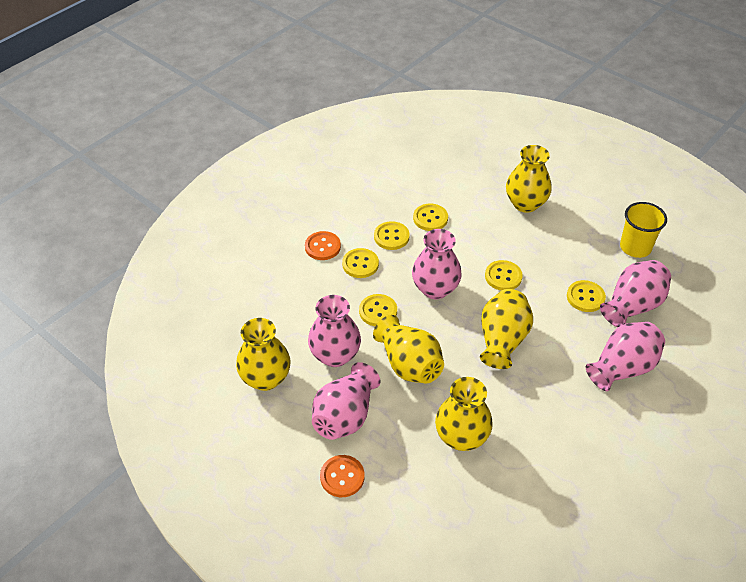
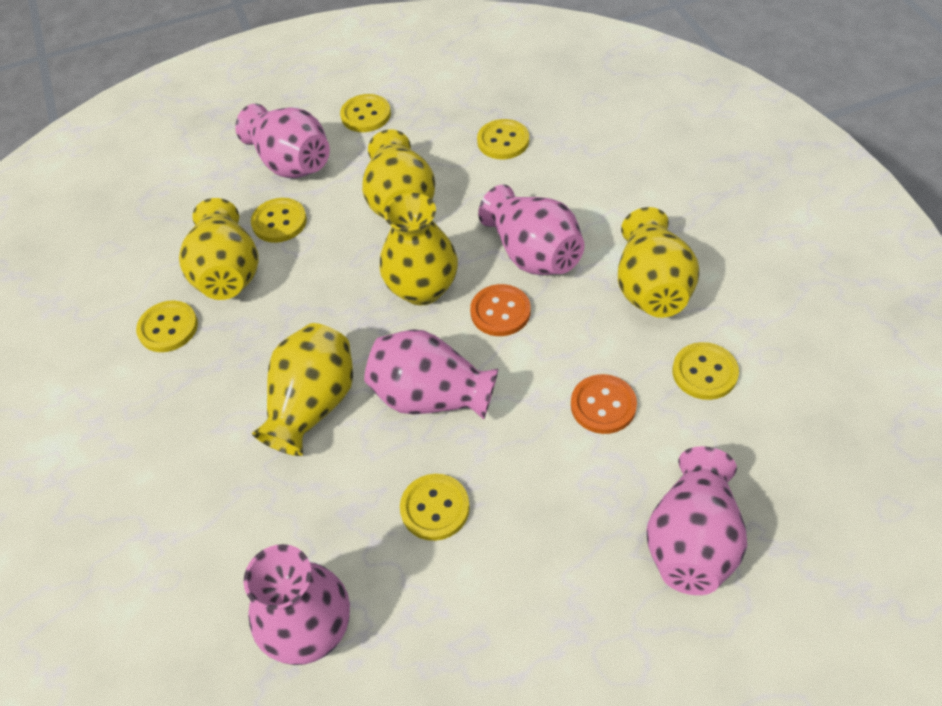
yellow cup: 1 -> 0

